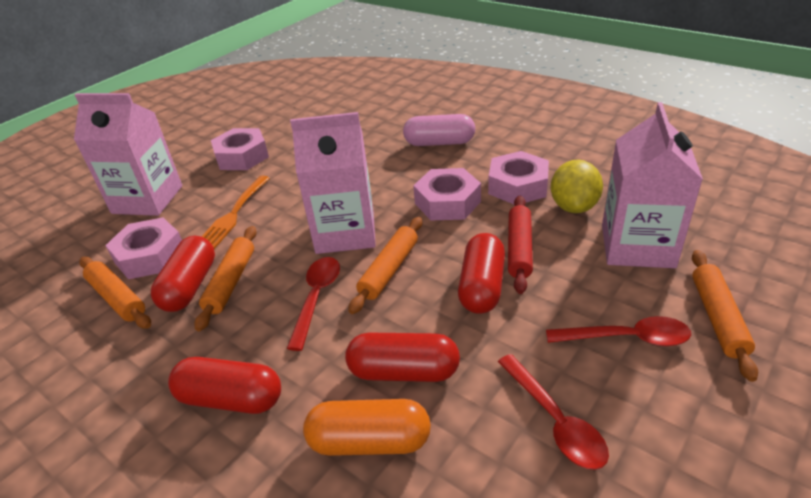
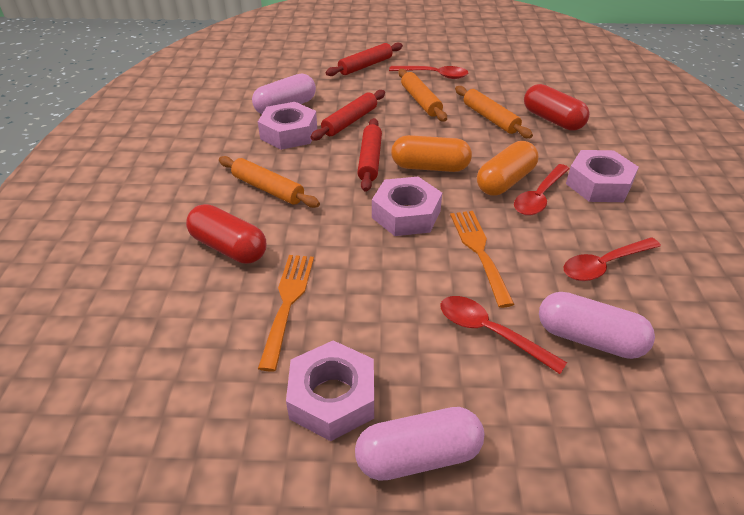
orange capsule: 1 -> 2
orange fork: 1 -> 2
orange rolling pin: 4 -> 3
pink capsule: 1 -> 3
pink carton: 3 -> 0
red capsule: 4 -> 2
red rolling pin: 1 -> 3
red spoon: 3 -> 4
yellow lemon: 1 -> 0

